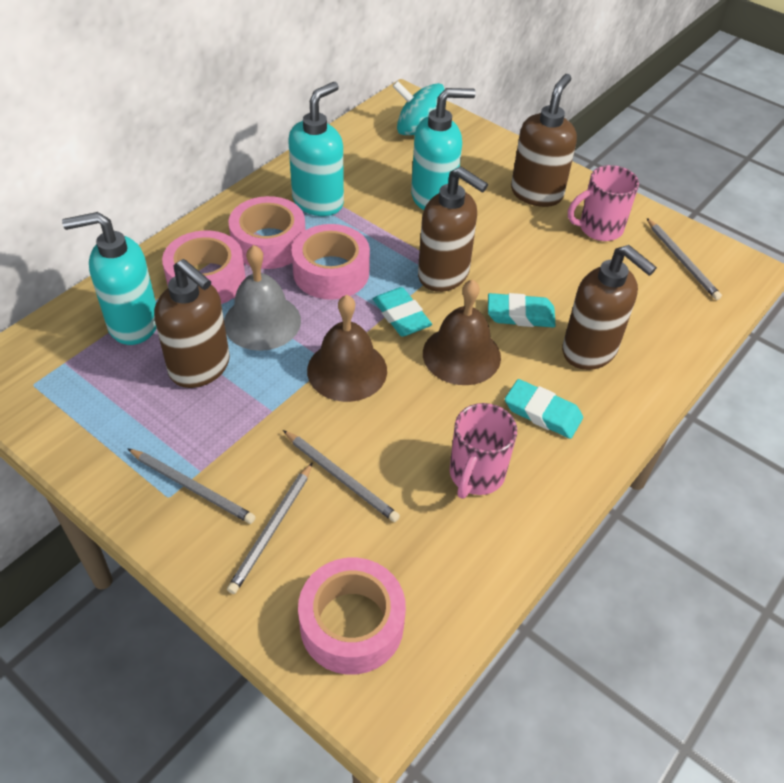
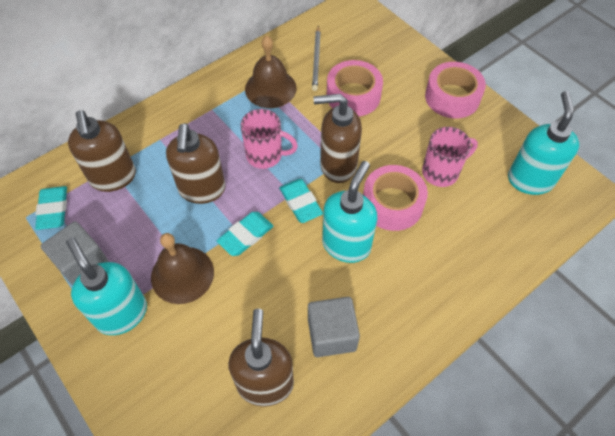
grey bell: 1 -> 0
grey cube: 0 -> 2
grey pencil: 4 -> 1
pink tape: 4 -> 3
turquoise spinning top: 1 -> 0

